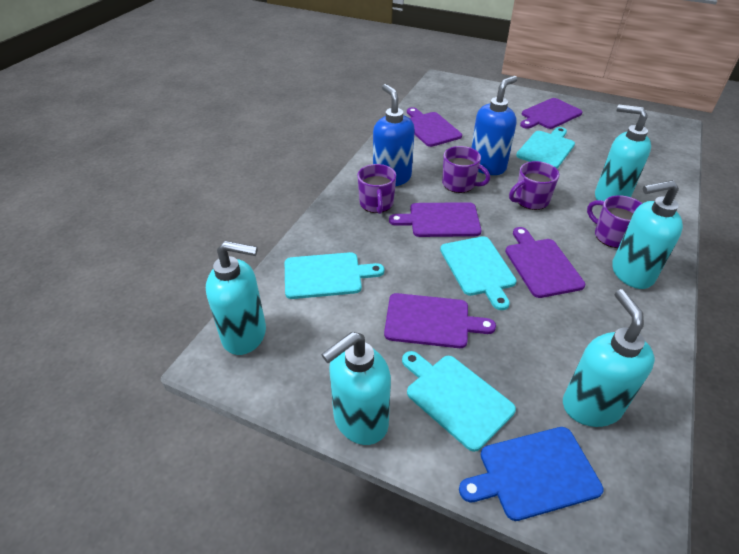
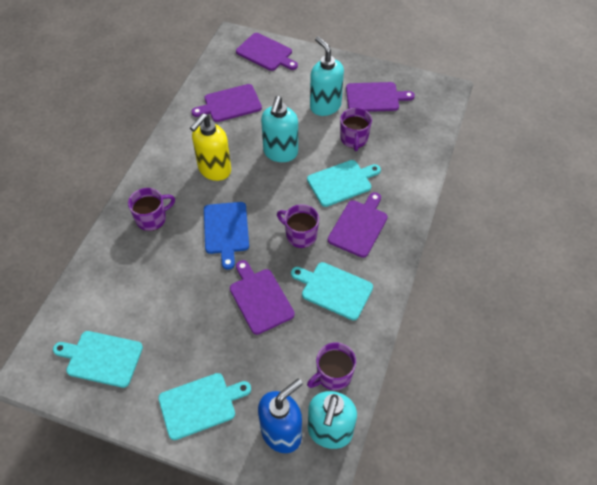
blue soap dispenser: 2 -> 1
turquoise soap dispenser: 5 -> 3
yellow soap dispenser: 0 -> 1

